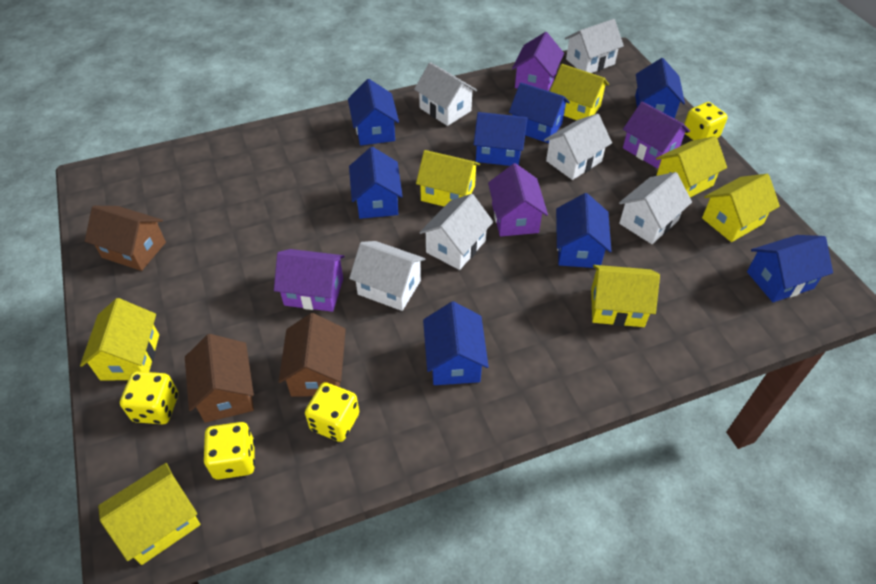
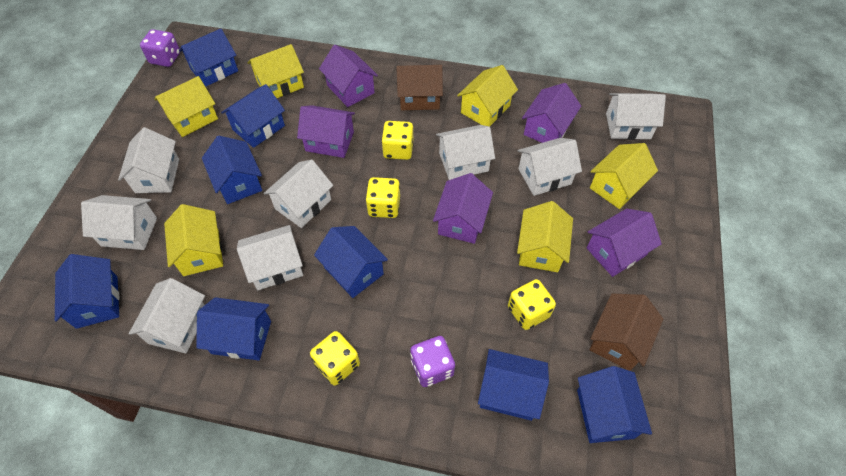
brown house: 3 -> 2
purple dice: 0 -> 2
purple house: 4 -> 5
white house: 6 -> 8
yellow house: 7 -> 6

